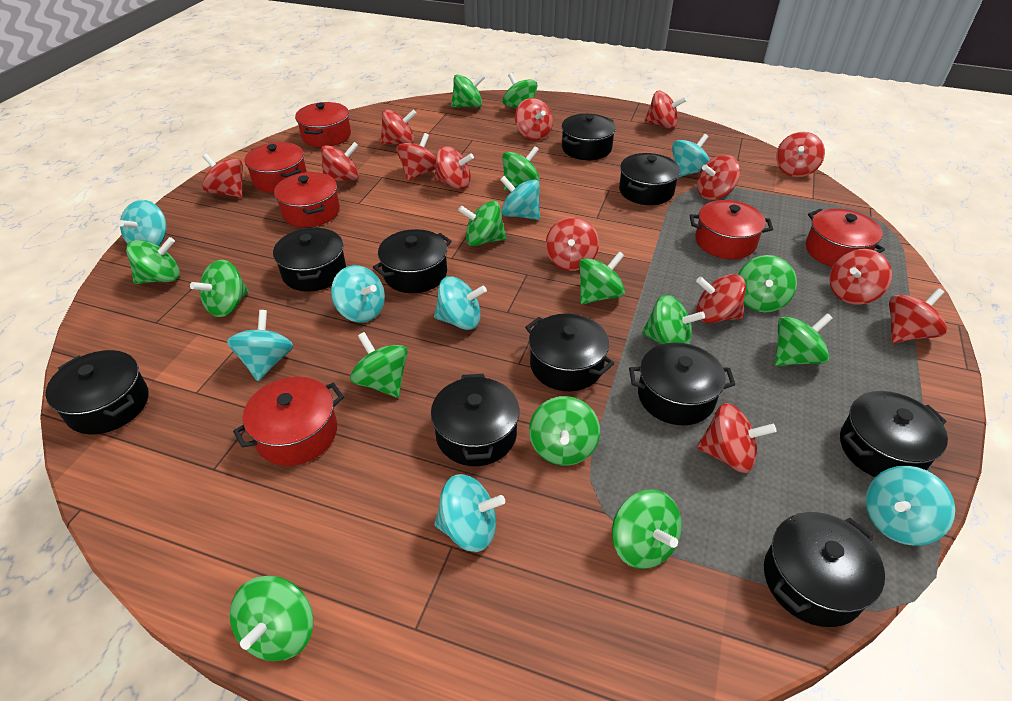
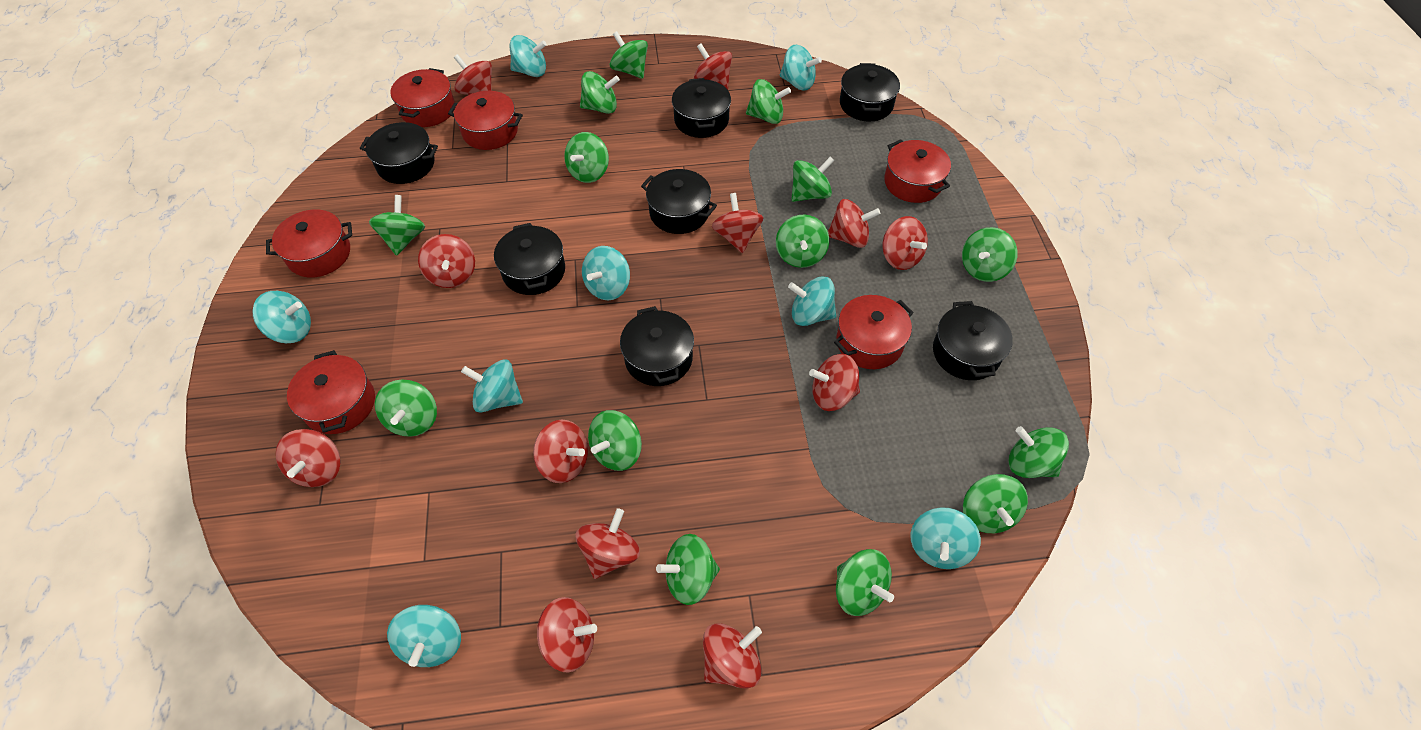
black pot: 10 -> 7
red spinning top: 14 -> 12

